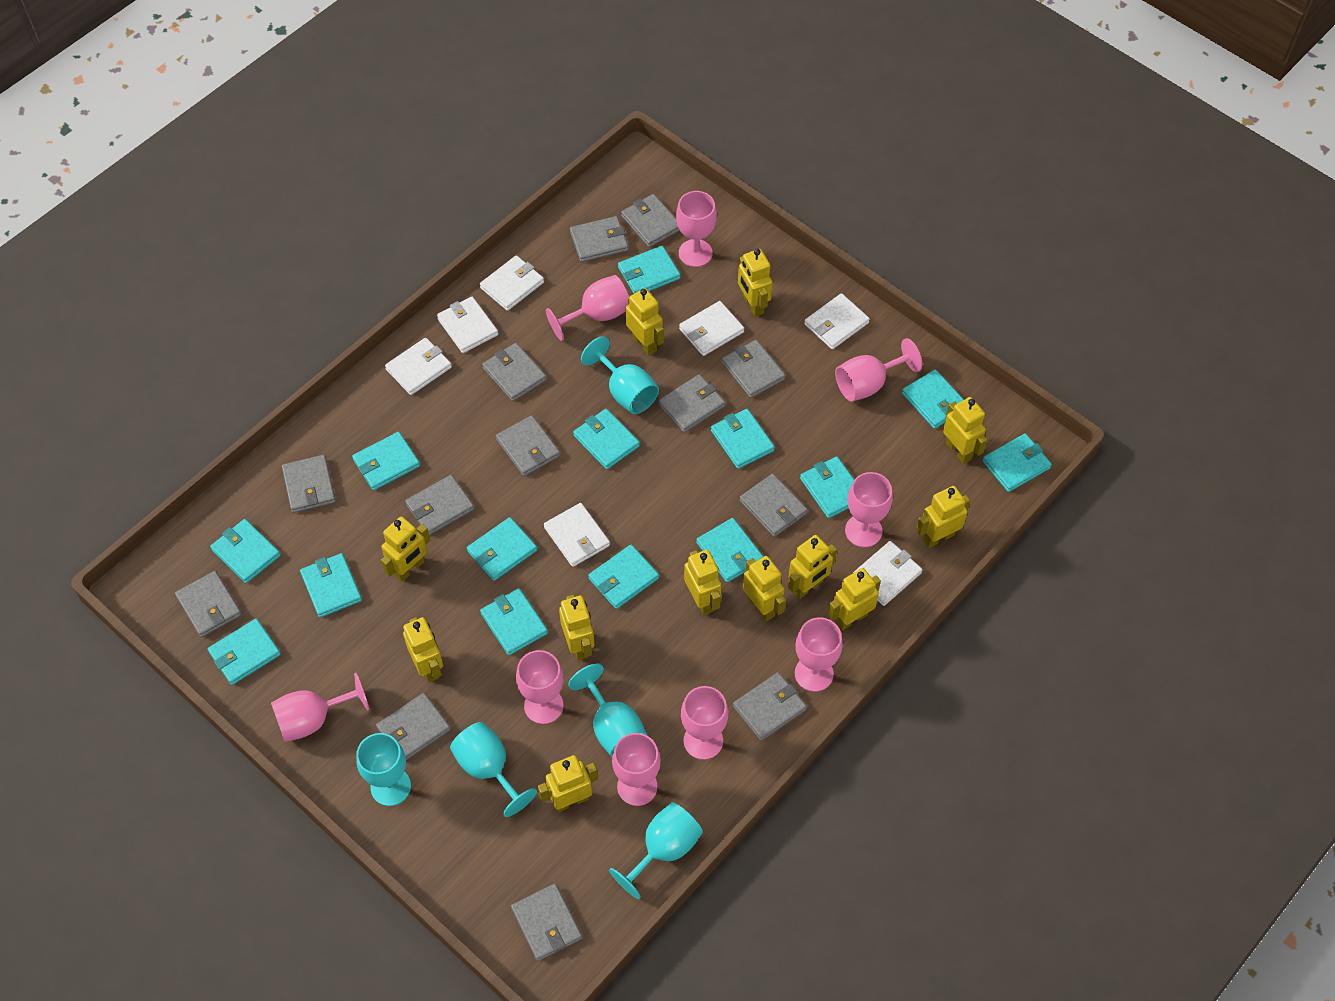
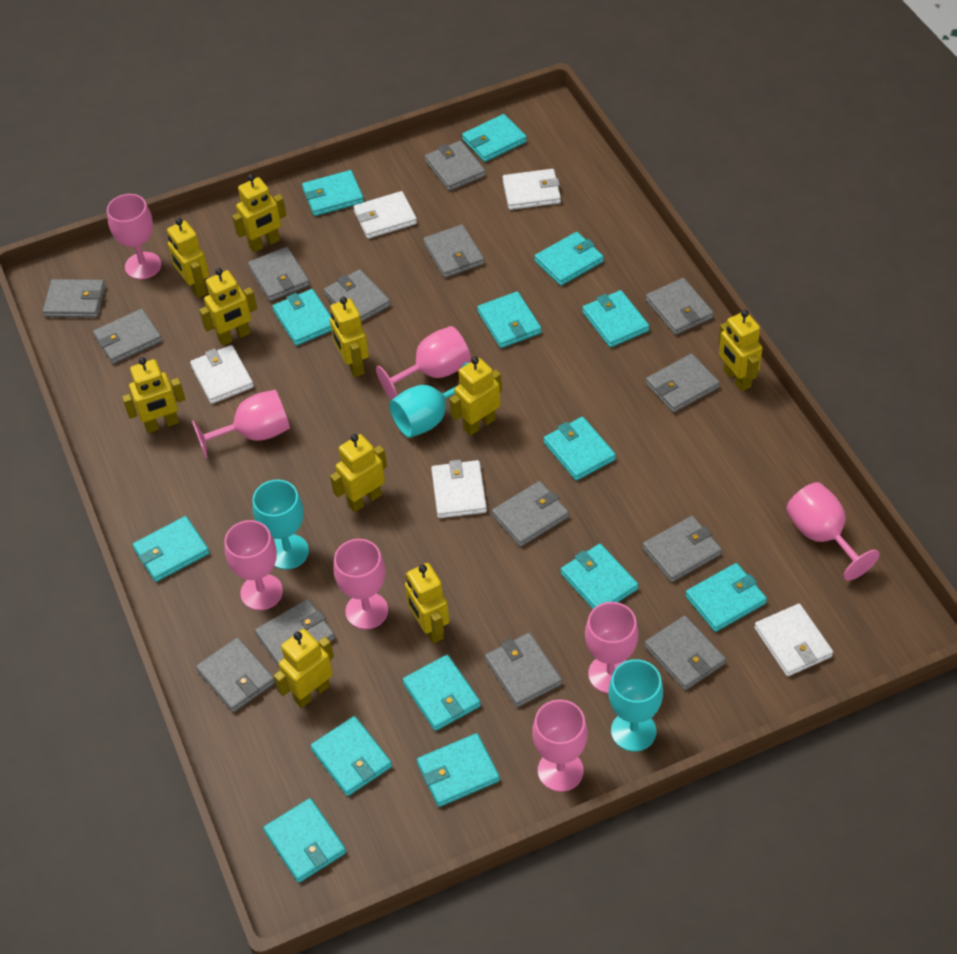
grey wallet: 13 -> 14
pink goblet: 9 -> 8
turquoise goblet: 5 -> 3
white wallet: 7 -> 5
yellow robot: 12 -> 10

